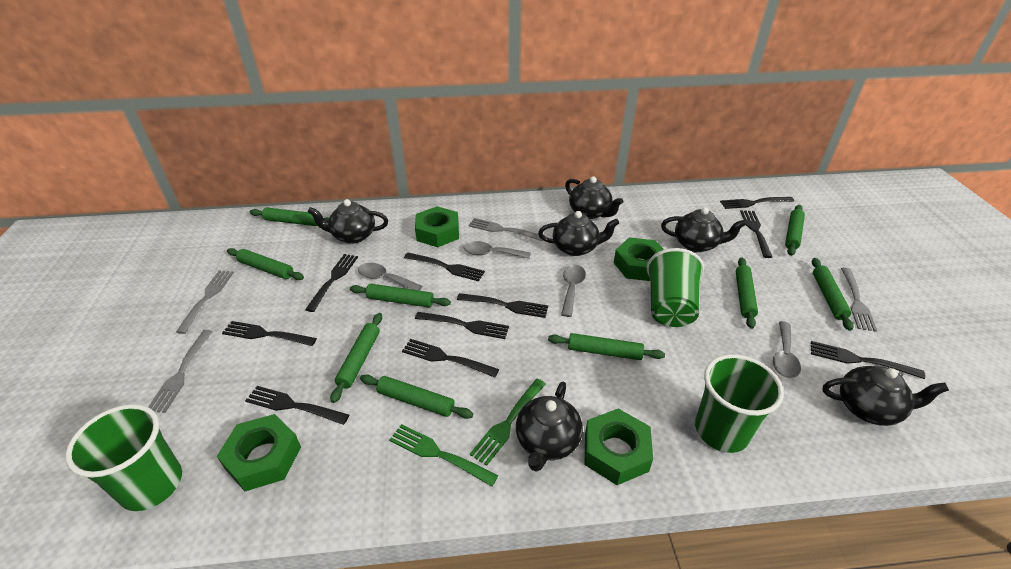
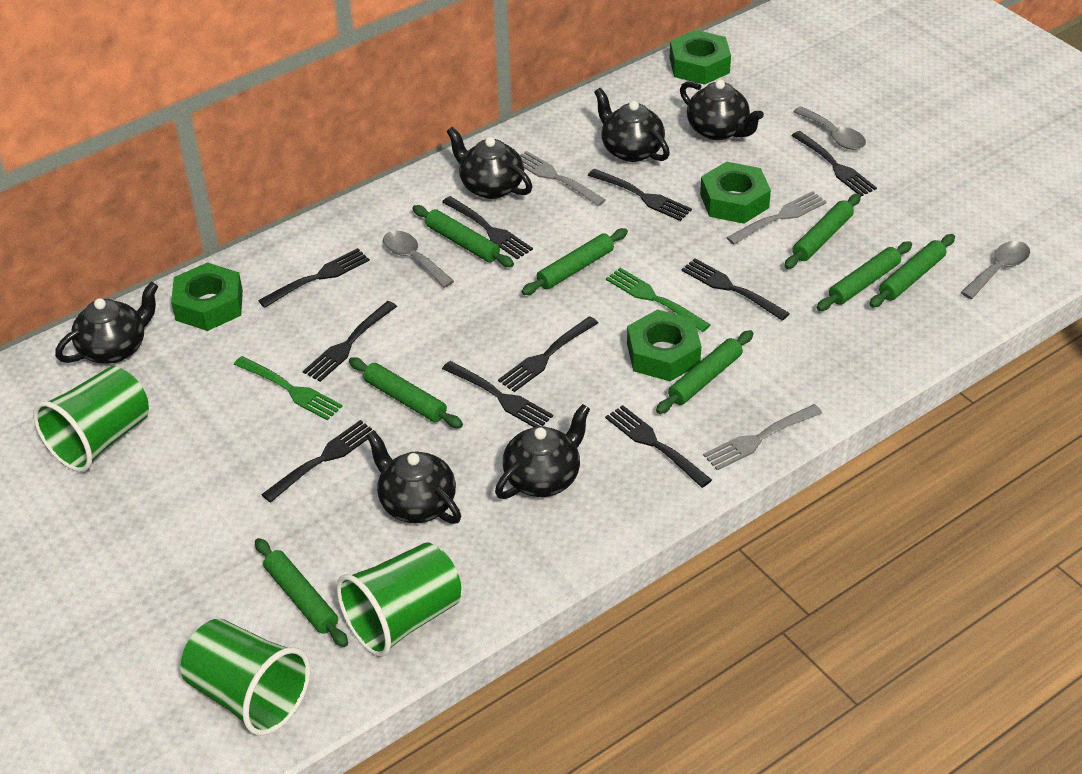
green rolling pin: 9 -> 8
grey fork: 4 -> 3
grey spoon: 4 -> 3

